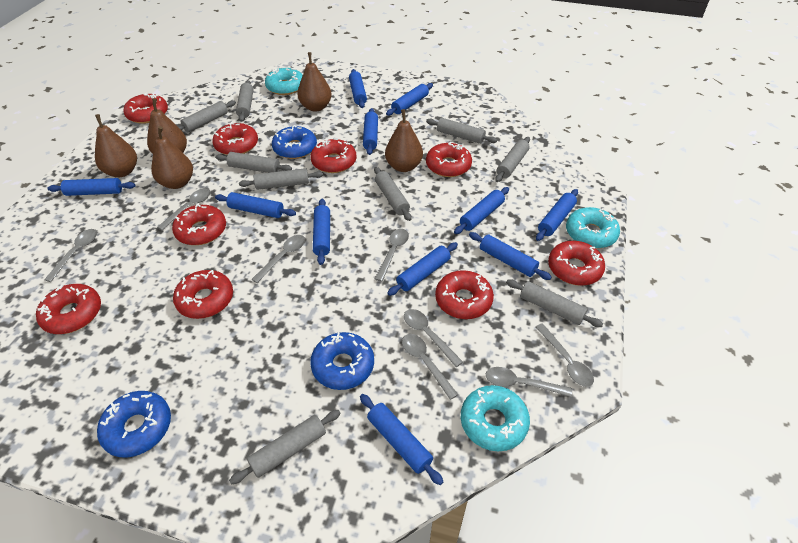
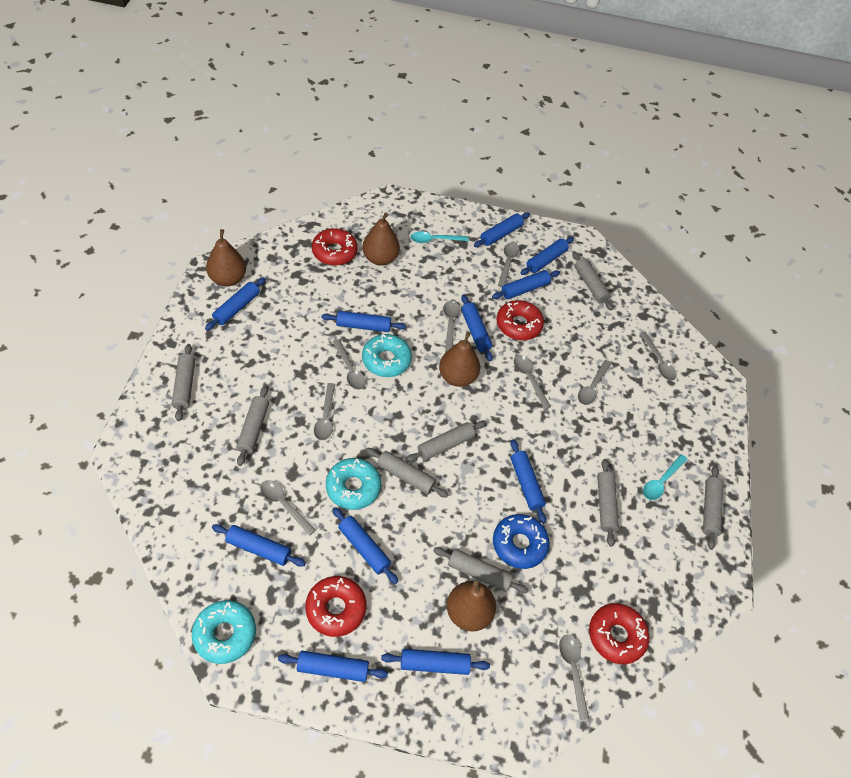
blue donut: 3 -> 1
brown pear: 5 -> 4
grey rolling pin: 9 -> 8
grey spoon: 8 -> 9
red donut: 9 -> 4
turquoise spoon: 0 -> 2

